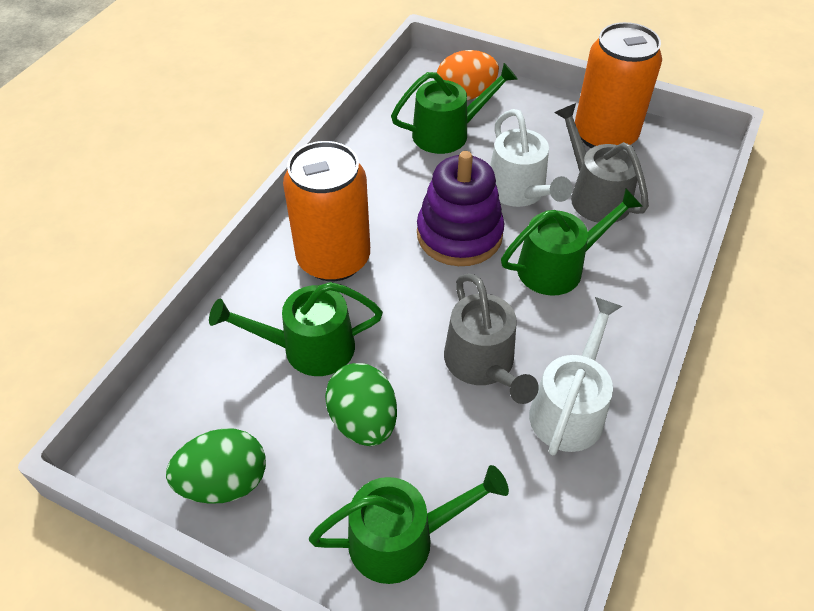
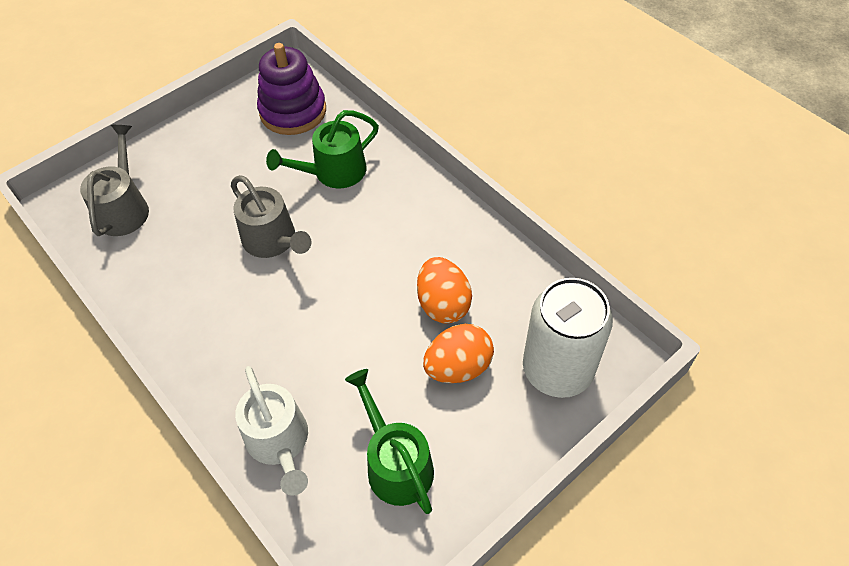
green egg: 2 -> 0
green watering can: 4 -> 2
orange can: 2 -> 0
orange egg: 1 -> 2
white can: 0 -> 1
white watering can: 2 -> 1

